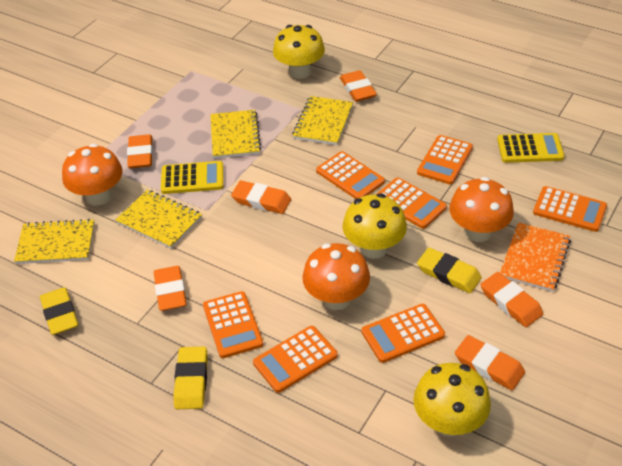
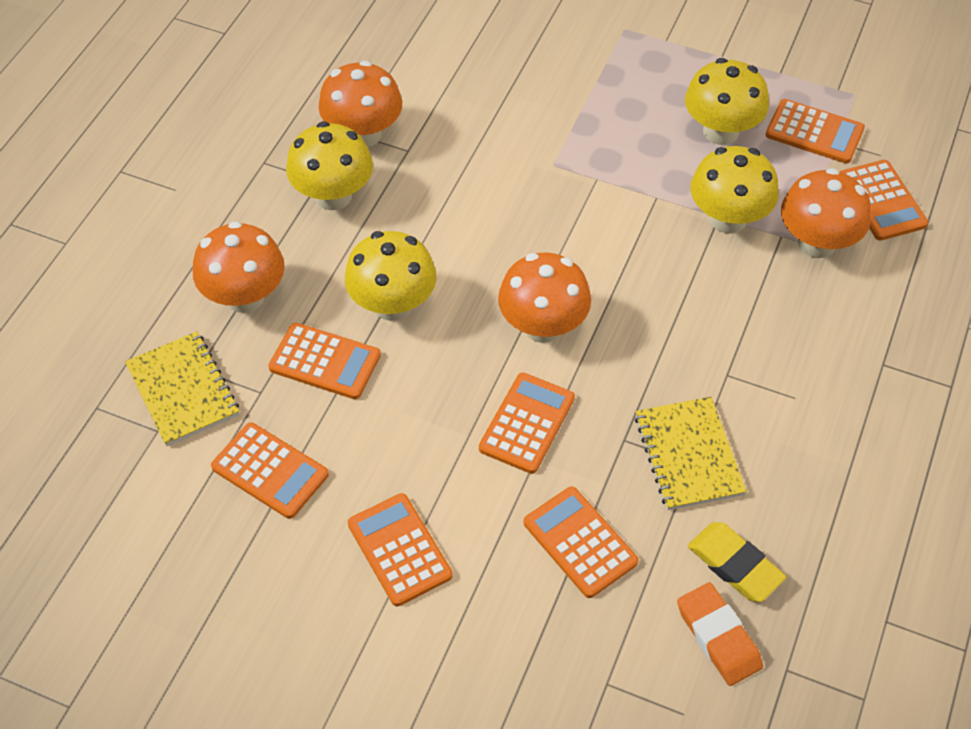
orange eraser: 6 -> 1
orange mushroom: 3 -> 4
orange notebook: 1 -> 0
yellow calculator: 2 -> 0
yellow eraser: 3 -> 1
yellow mushroom: 3 -> 4
yellow notebook: 4 -> 2

